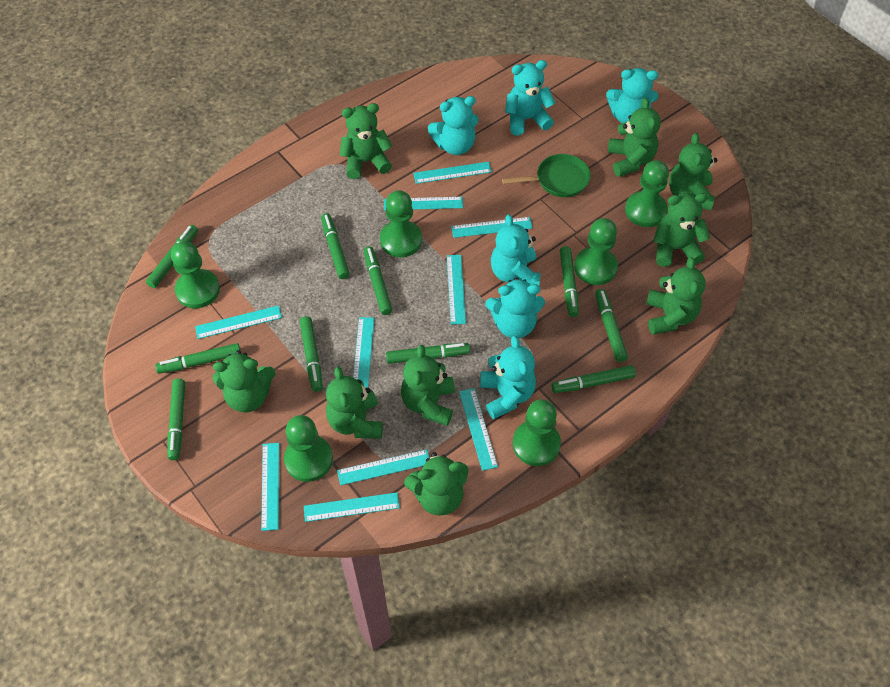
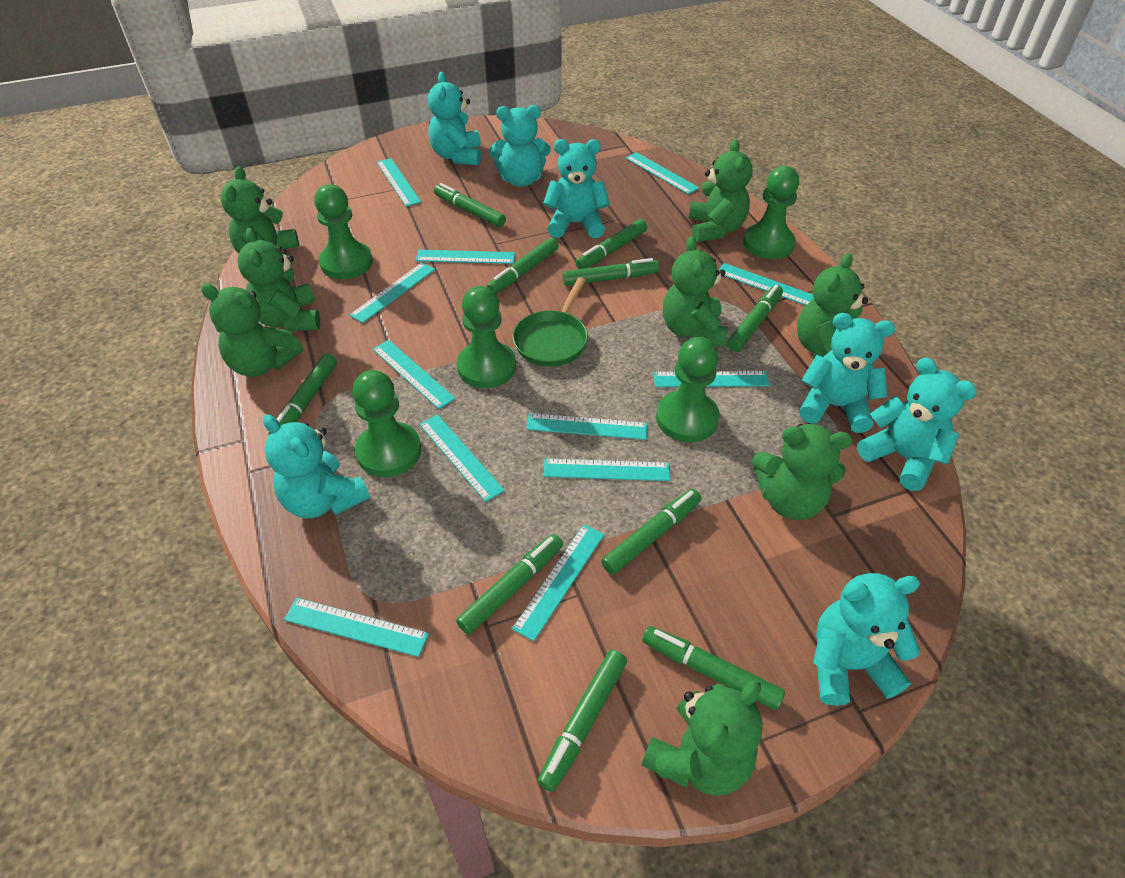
green pawn: 6 -> 5
green teddy bear: 9 -> 8
turquoise ruler: 10 -> 12
turquoise teddy bear: 6 -> 7

